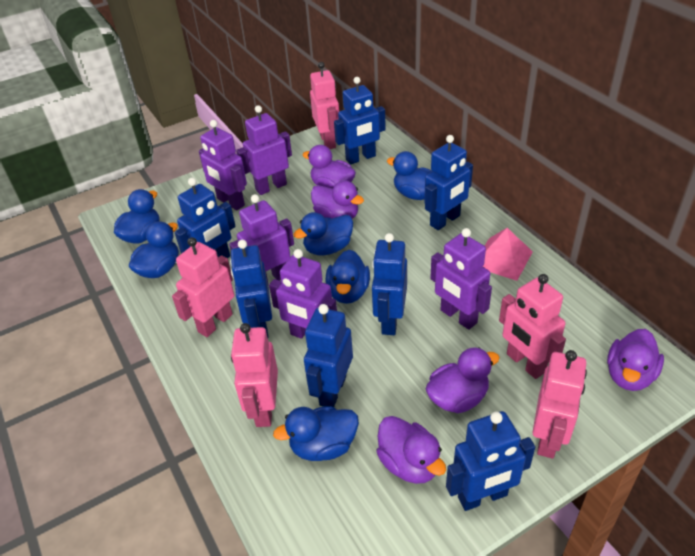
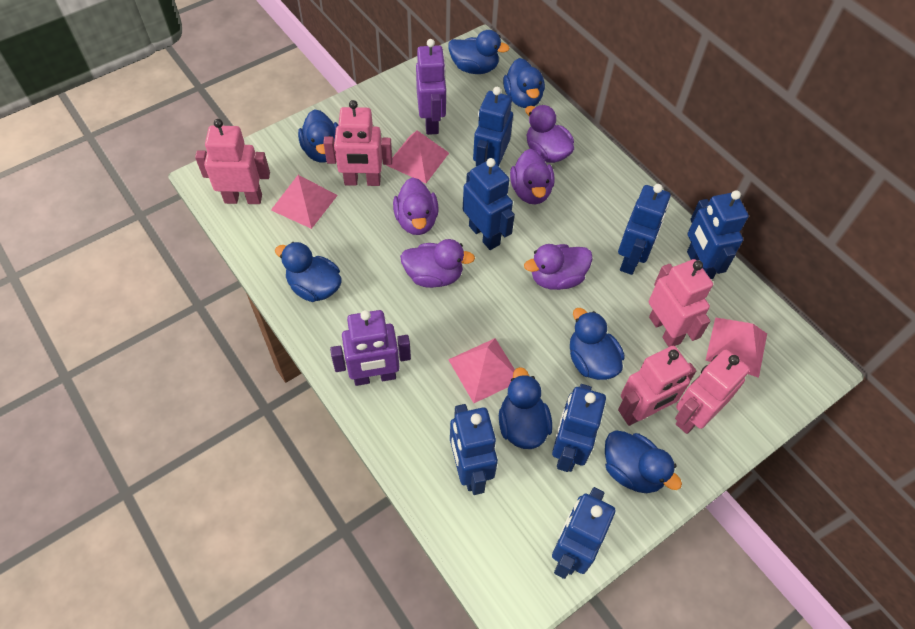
blue duck: 6 -> 7
pink pyramid: 1 -> 4
purple robot: 5 -> 2

